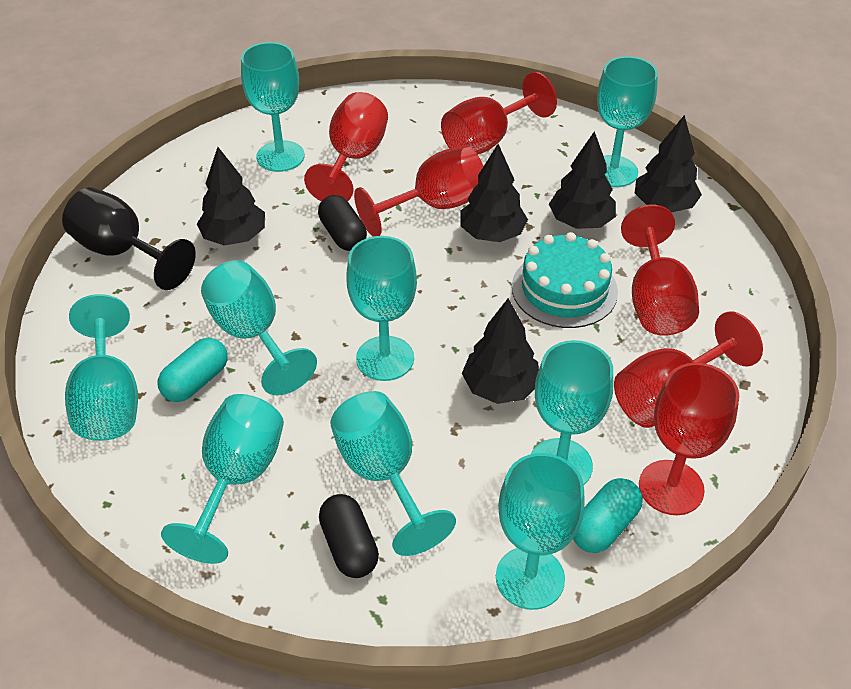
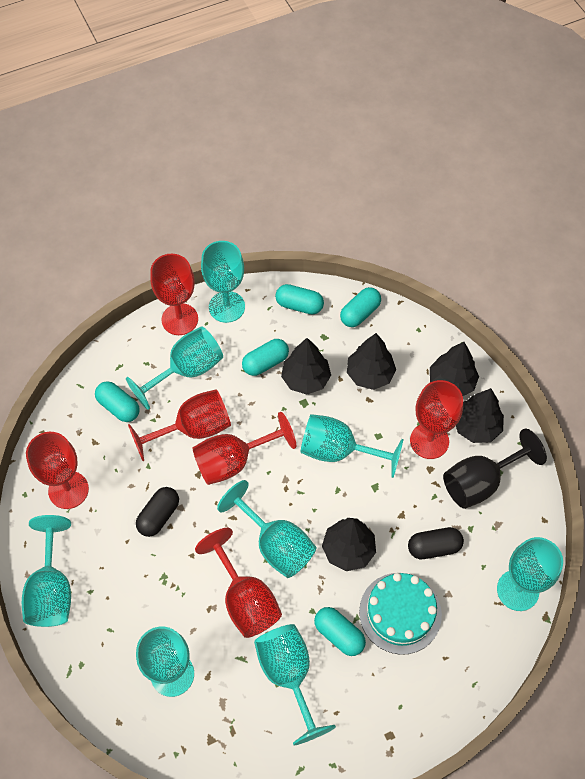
turquoise capsule: 2 -> 5
turquoise goblet: 9 -> 8

